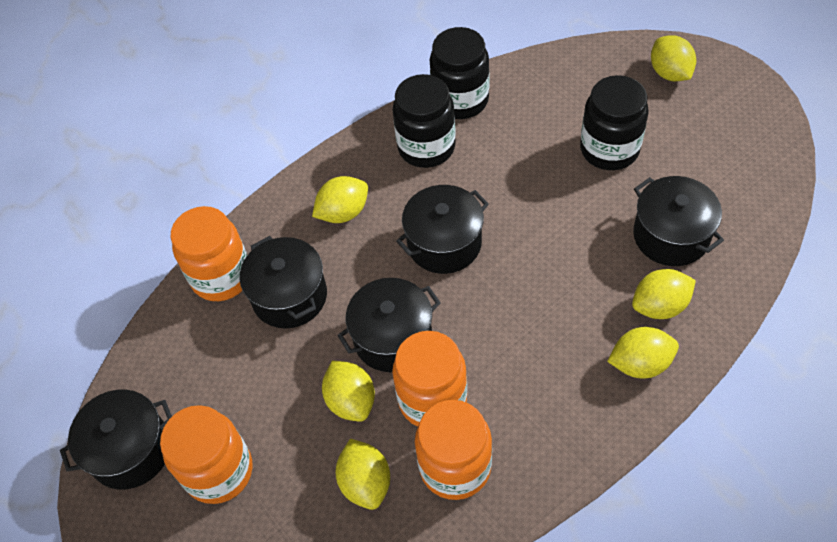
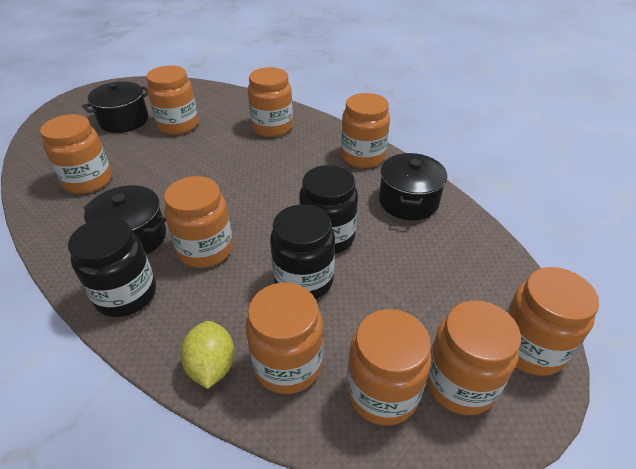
black pot: 5 -> 3
orange jar: 4 -> 9
yellow lemon: 6 -> 1

